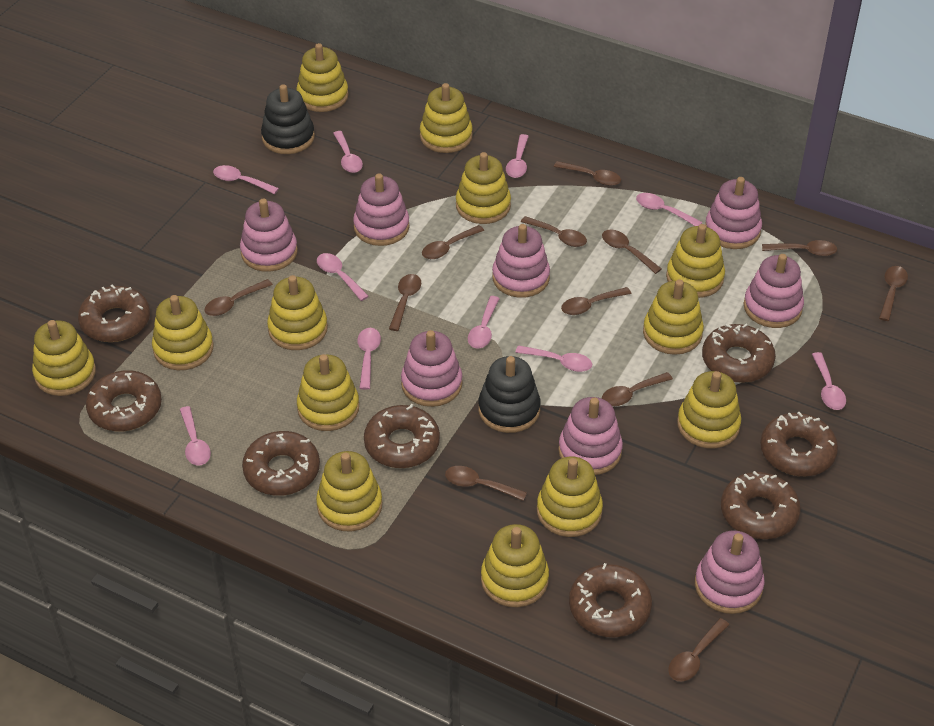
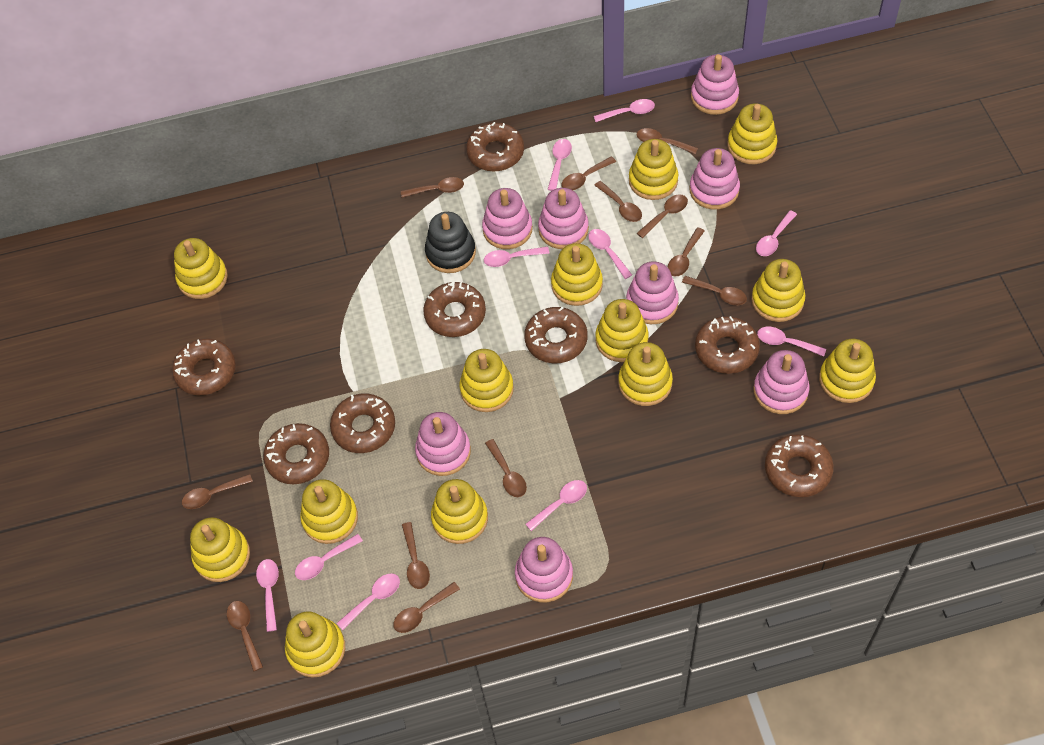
black stacking toy: 2 -> 1

